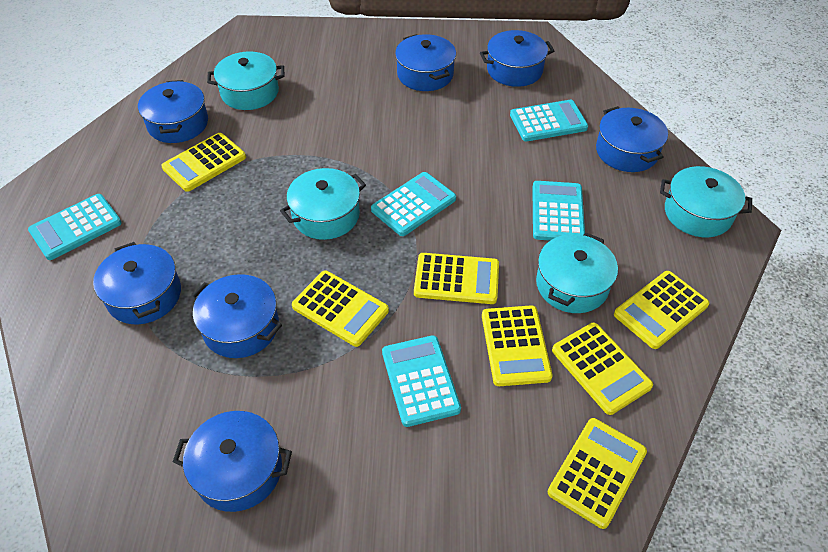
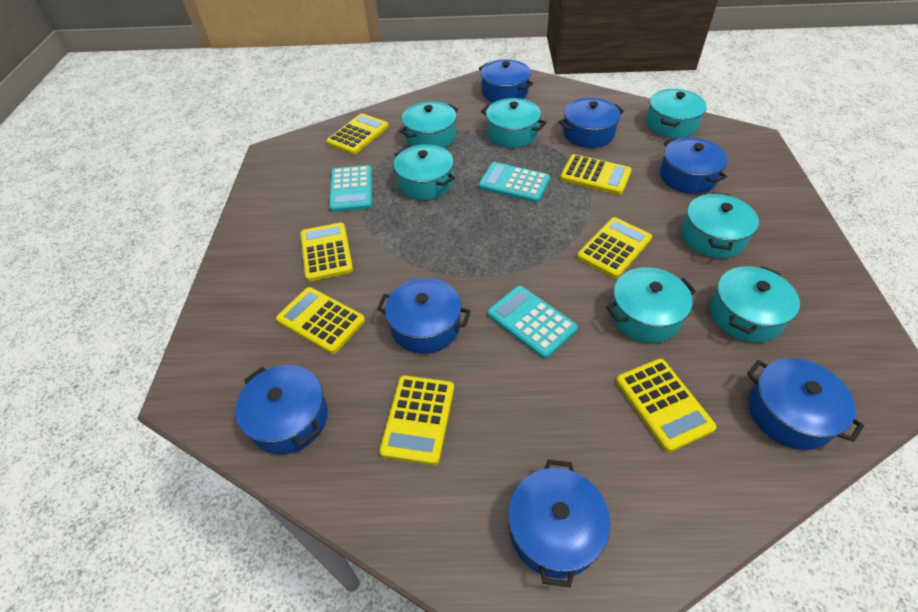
turquoise calculator: 5 -> 3
turquoise pot: 4 -> 7

